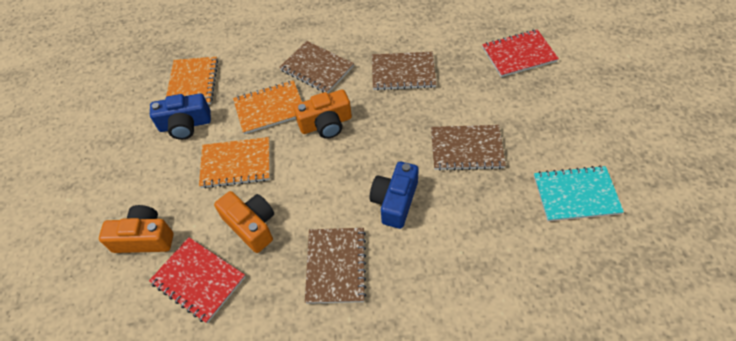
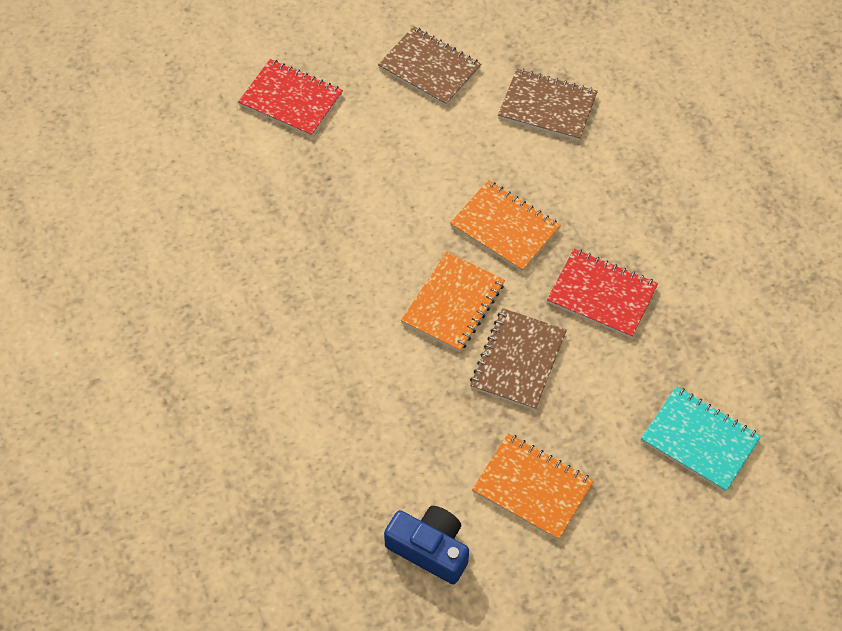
blue camera: 2 -> 1
brown notebook: 4 -> 3
orange camera: 3 -> 0

